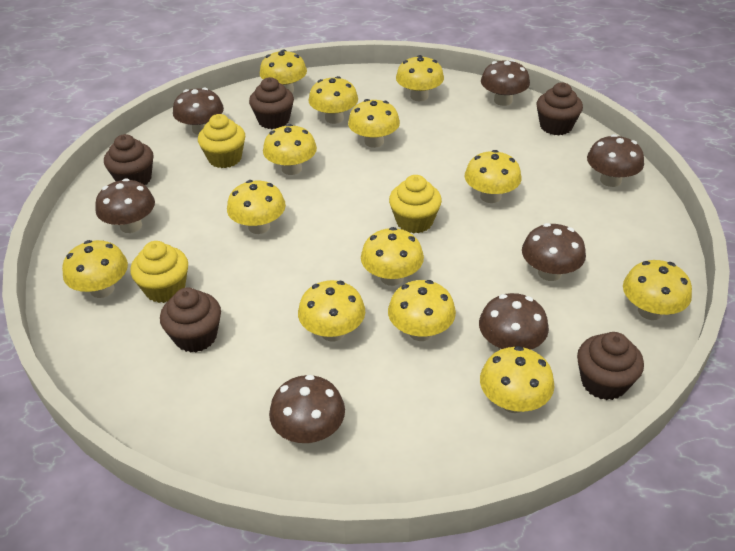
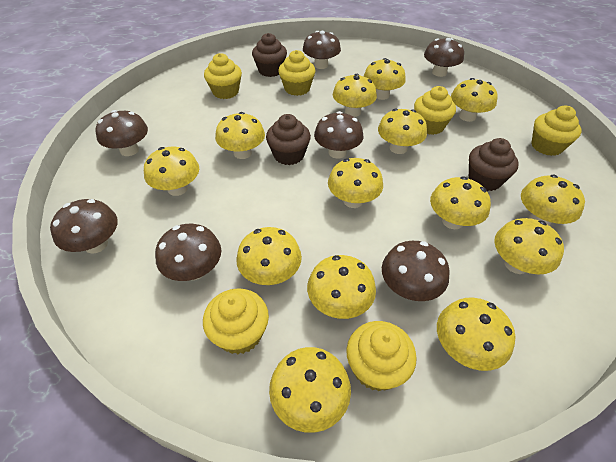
brown cupcake: 5 -> 3
yellow cupcake: 3 -> 6
yellow mushroom: 13 -> 14

